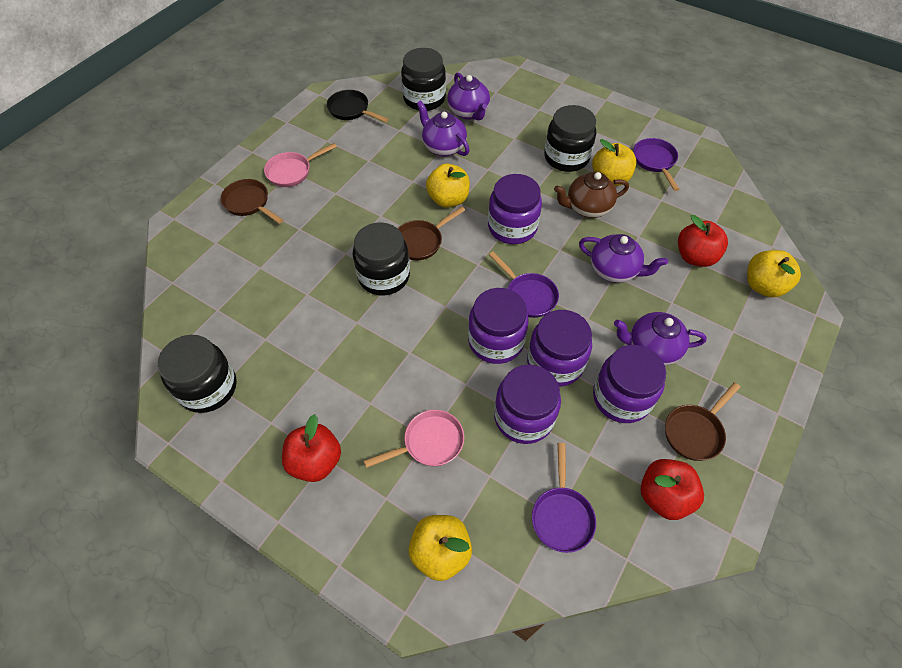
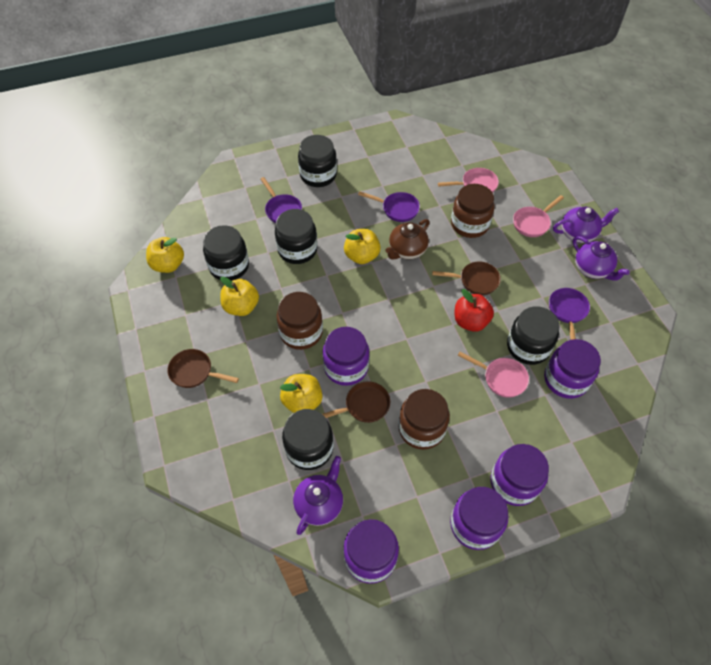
black jar: 4 -> 5
black pan: 1 -> 0
brown jar: 0 -> 3
pink pan: 2 -> 3
purple teapot: 4 -> 3
red apple: 3 -> 1

